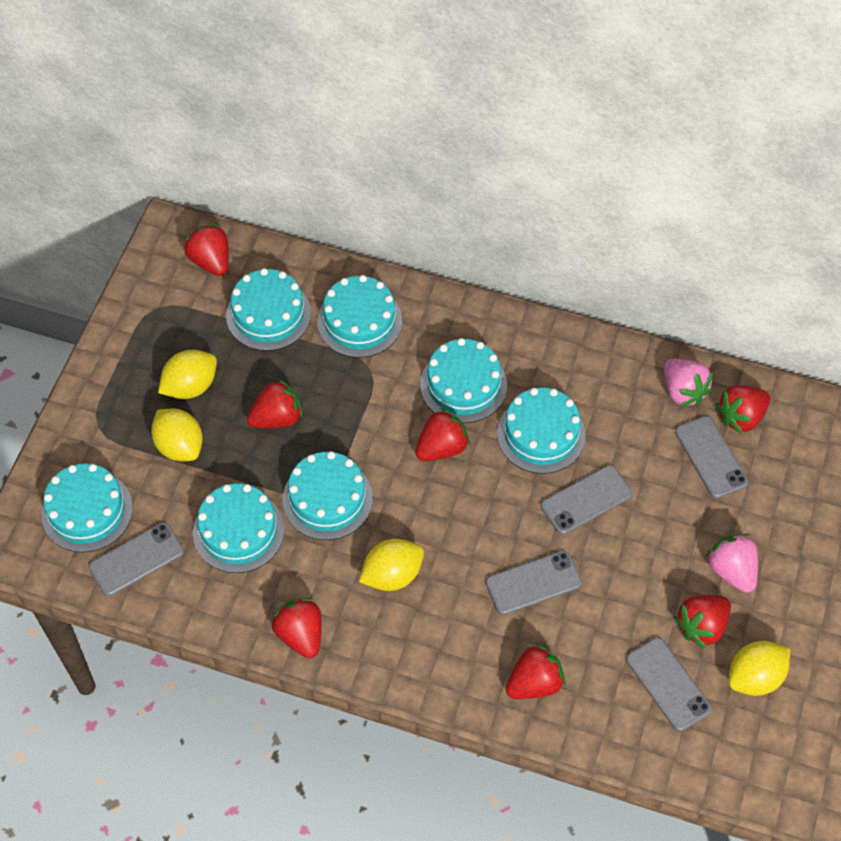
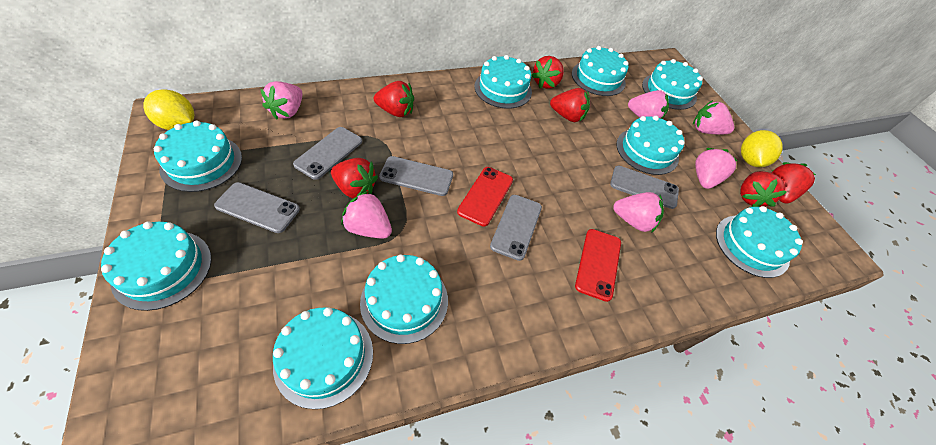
pink strawberry: 2 -> 6
red phone: 0 -> 2
red strawberry: 7 -> 6
turquoise cake: 7 -> 9
yellow lemon: 4 -> 2

